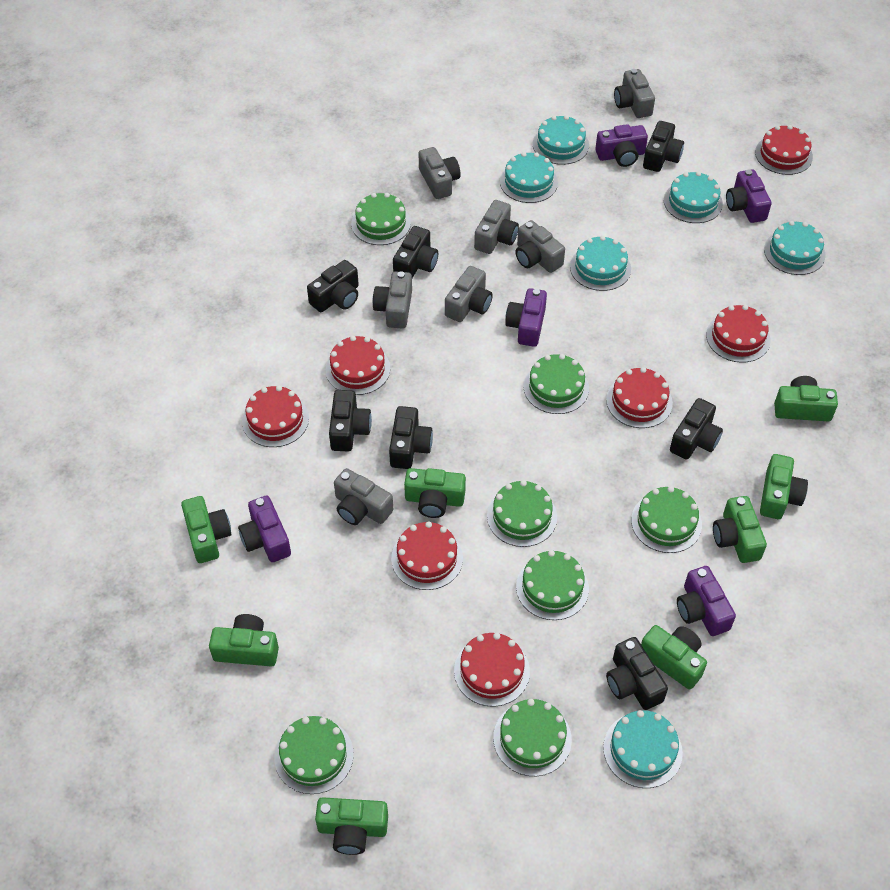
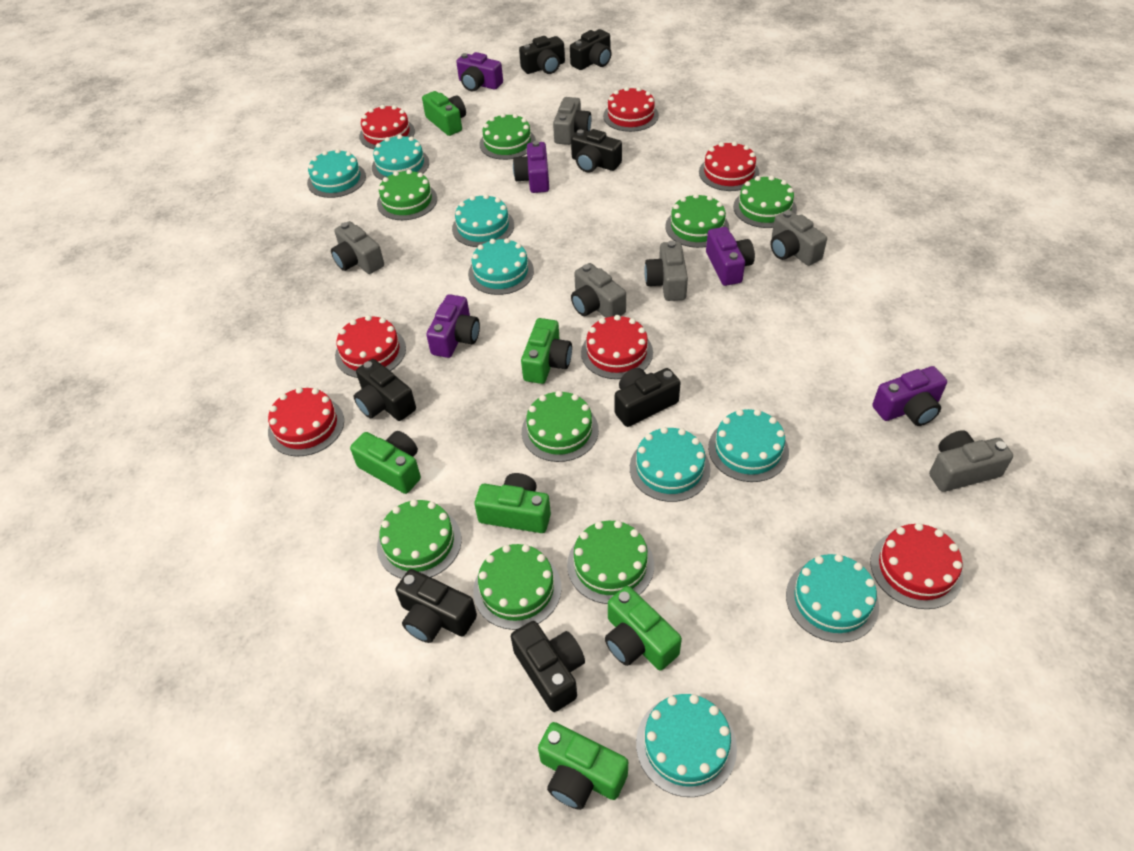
green cake: 7 -> 8
green camera: 8 -> 6
grey camera: 7 -> 6
turquoise cake: 6 -> 8

